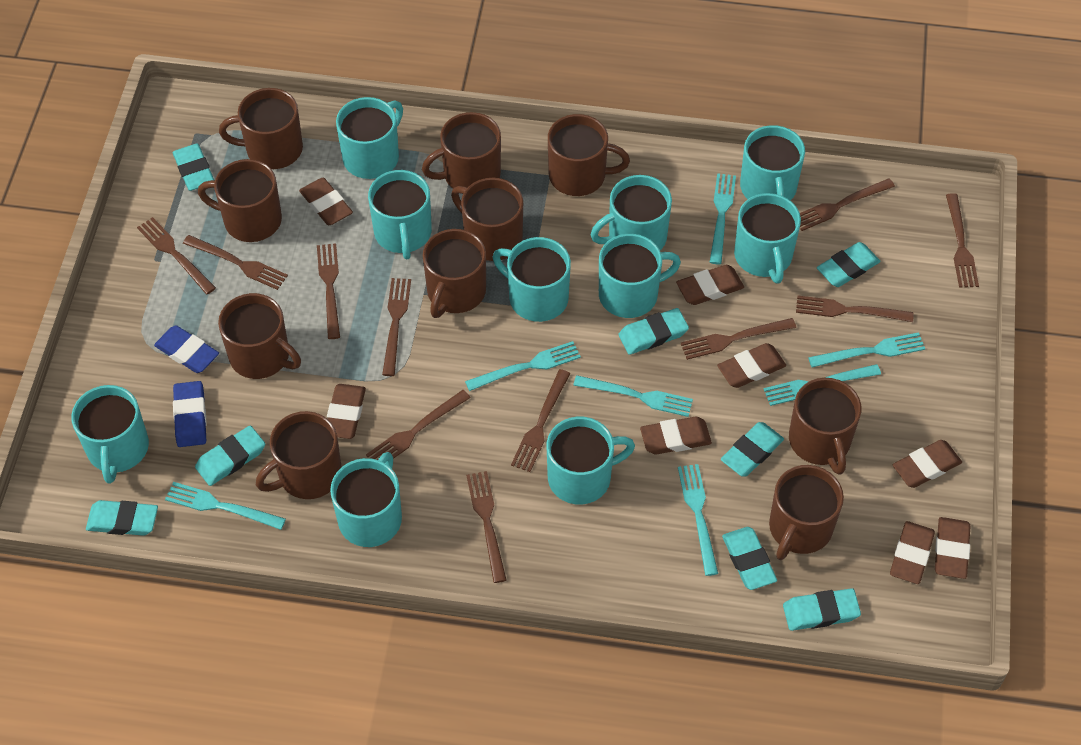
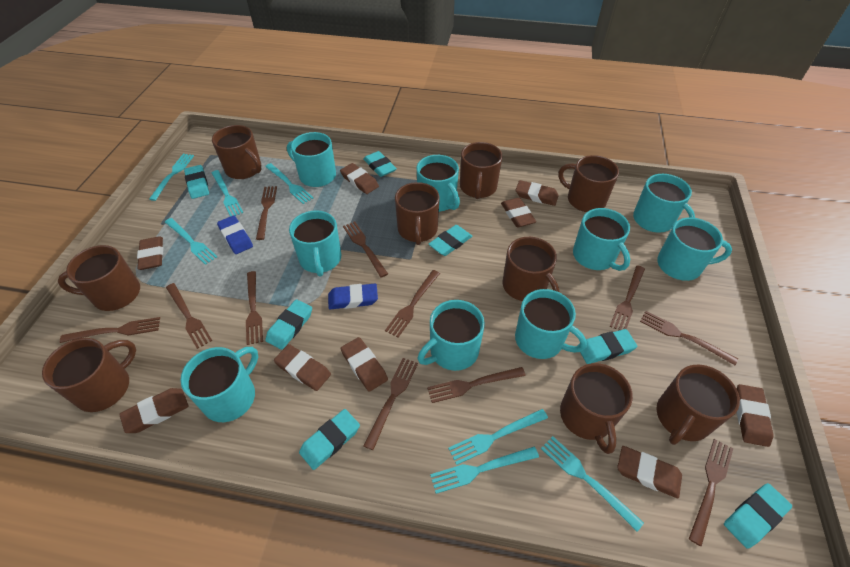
brown eraser: 8 -> 9
brown mug: 10 -> 9
turquoise eraser: 8 -> 7
turquoise mug: 10 -> 9

